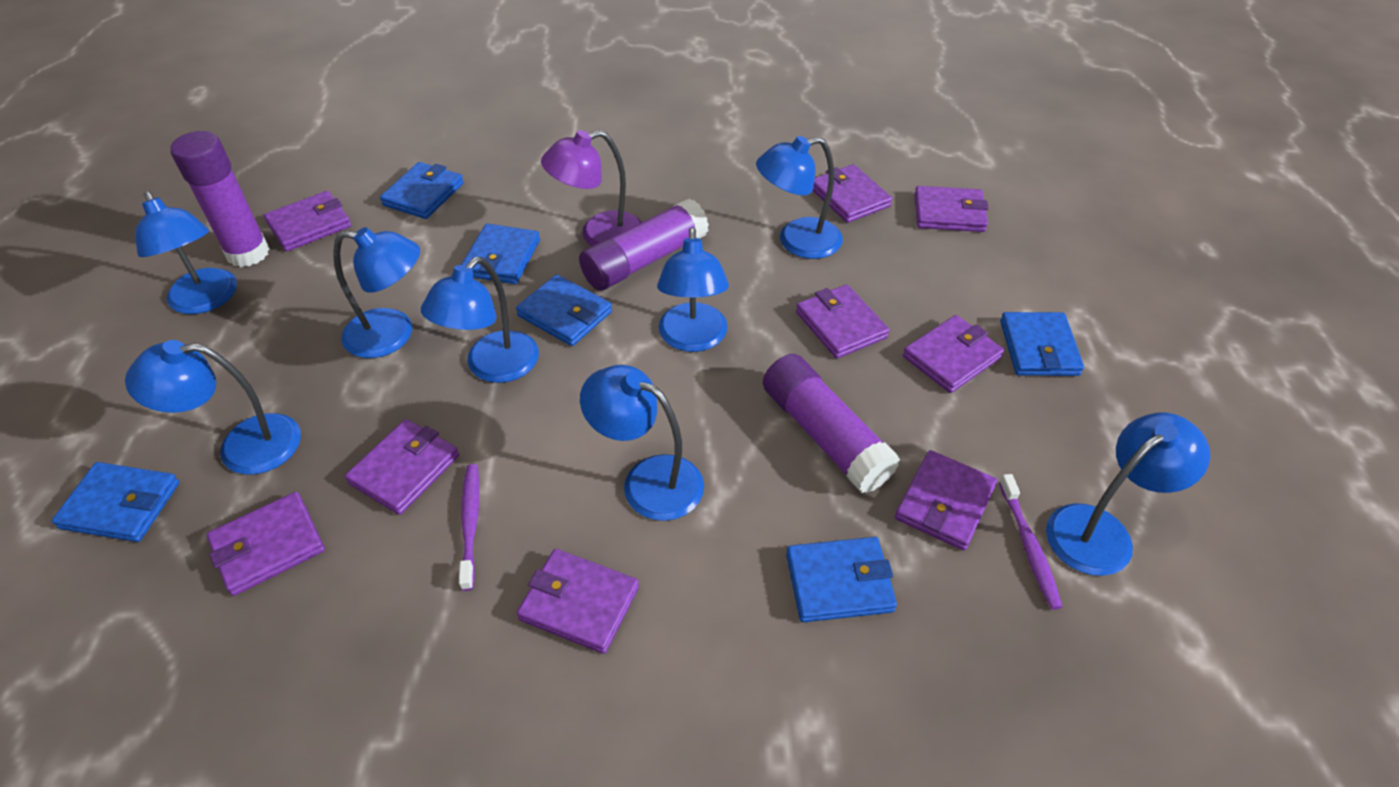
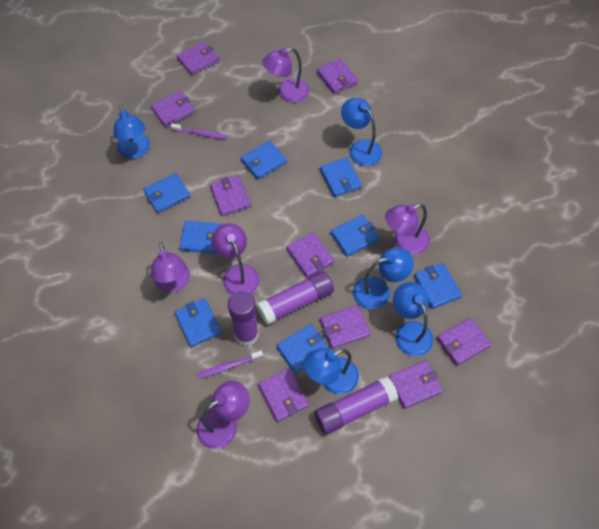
blue lamp: 8 -> 5
blue wallet: 6 -> 8
purple lamp: 1 -> 5

